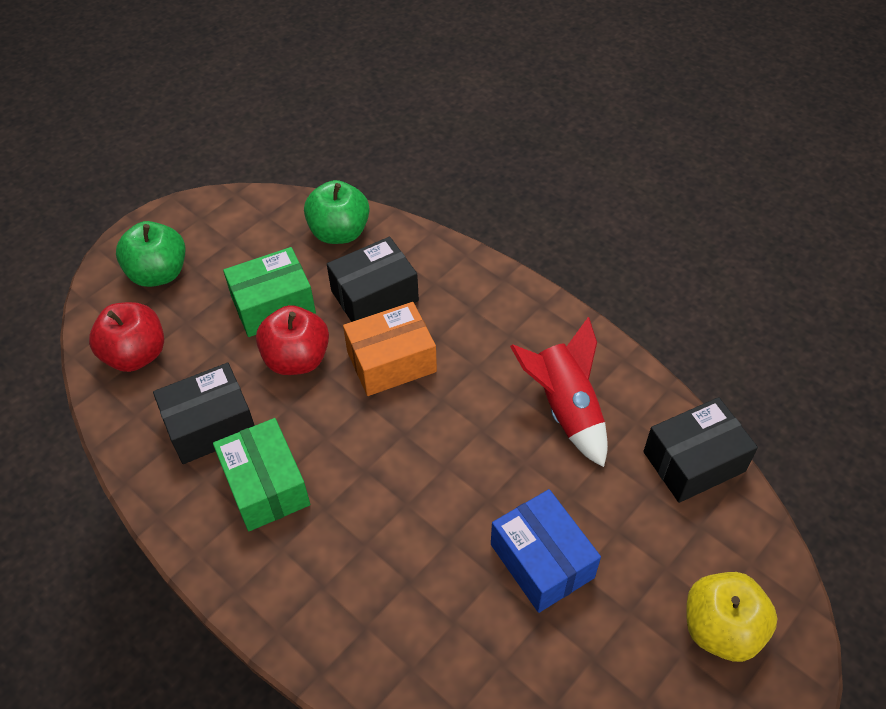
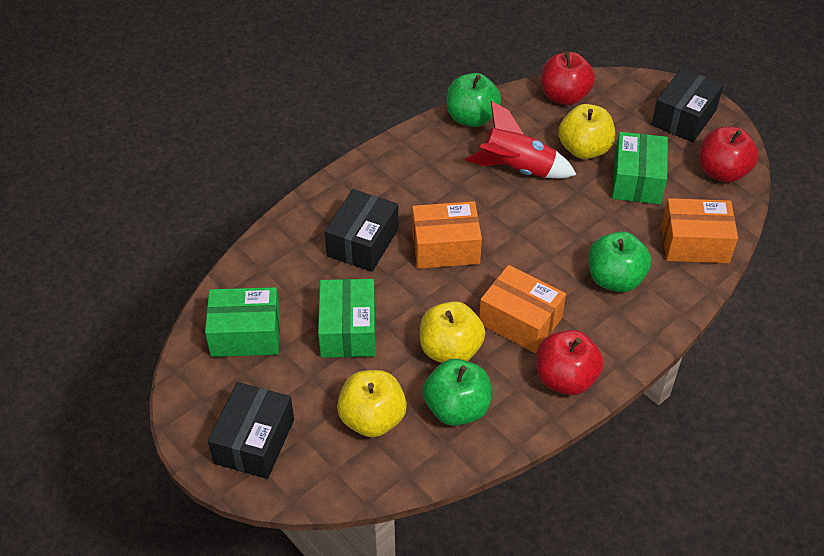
blue box: 1 -> 0
green apple: 2 -> 3
green box: 2 -> 3
orange box: 1 -> 3
red apple: 2 -> 3
yellow apple: 1 -> 3

